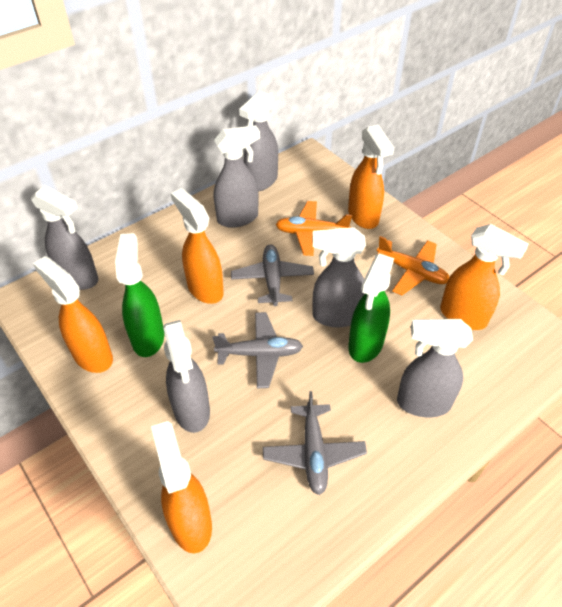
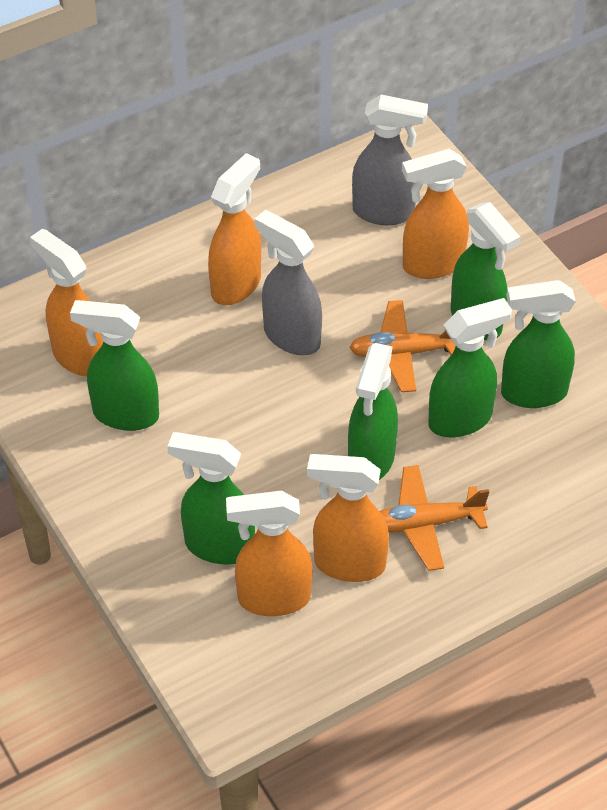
green spray bottle: 2 -> 6
grey plane: 3 -> 0
grey spray bottle: 6 -> 2

